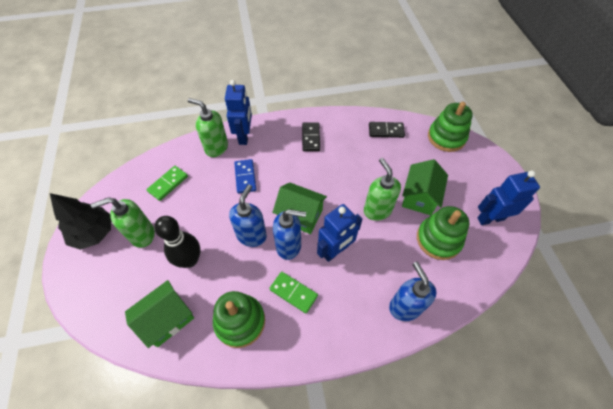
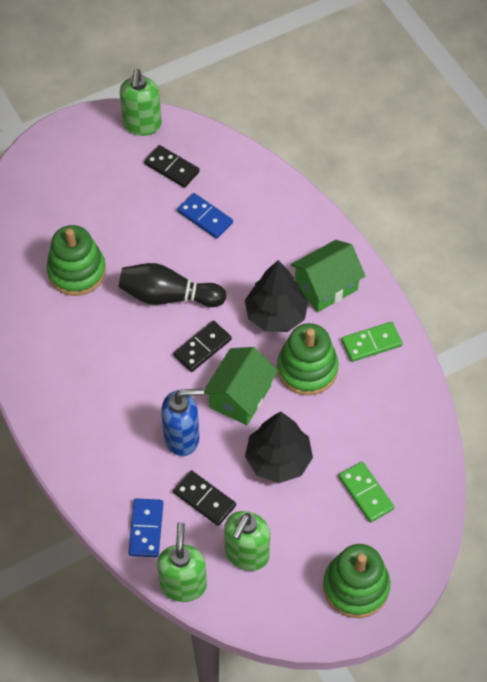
black domino: 2 -> 3
black tree: 1 -> 2
blue domino: 1 -> 2
blue robot: 3 -> 0
blue soap dispenser: 3 -> 1
green house: 3 -> 2

